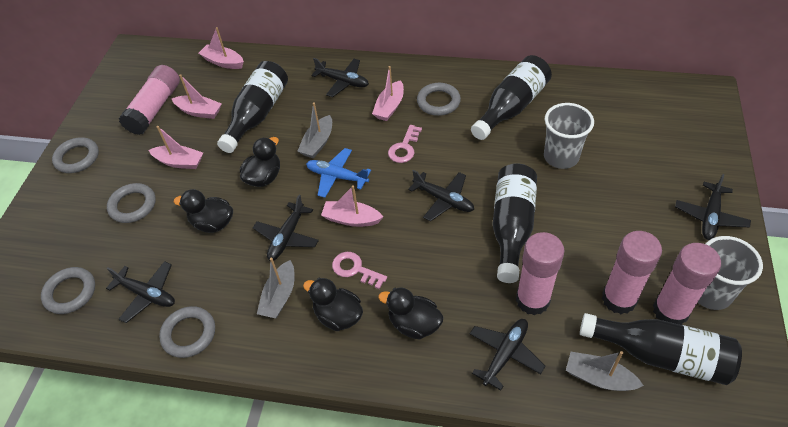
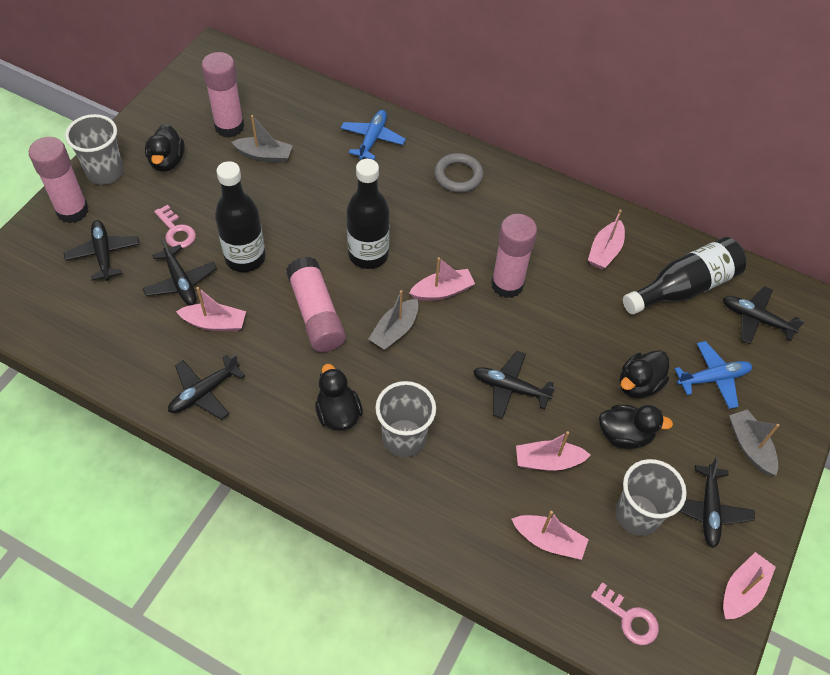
black bottle: 4 -> 3
blue plane: 1 -> 2
grey cup: 2 -> 3
grey ring: 5 -> 1
pink boat: 5 -> 6

